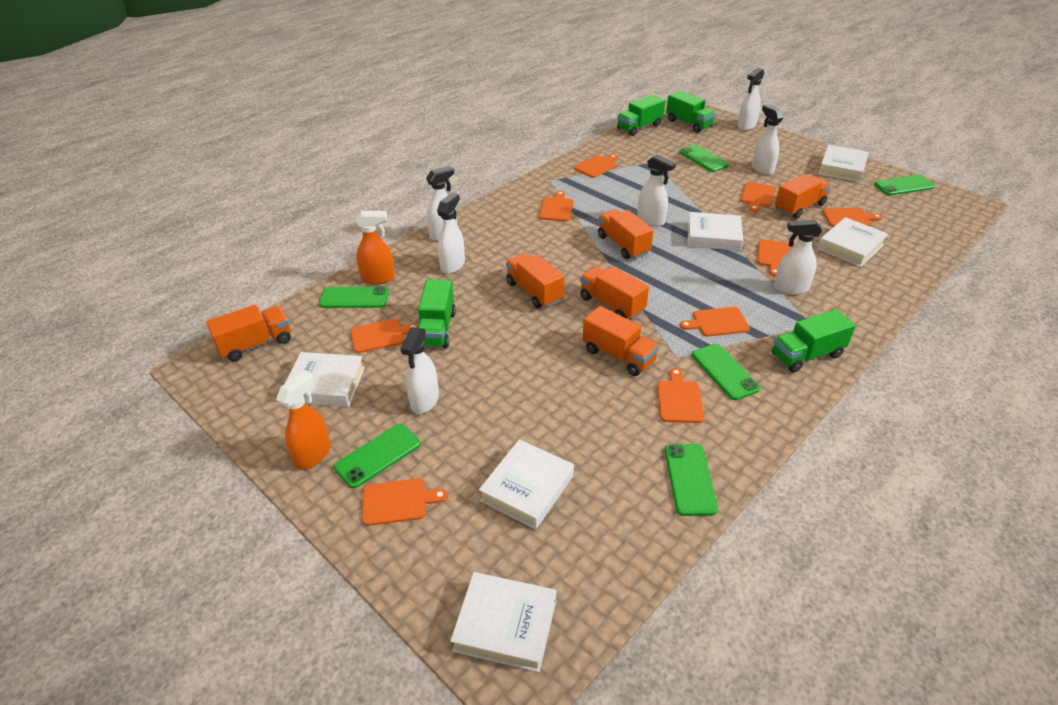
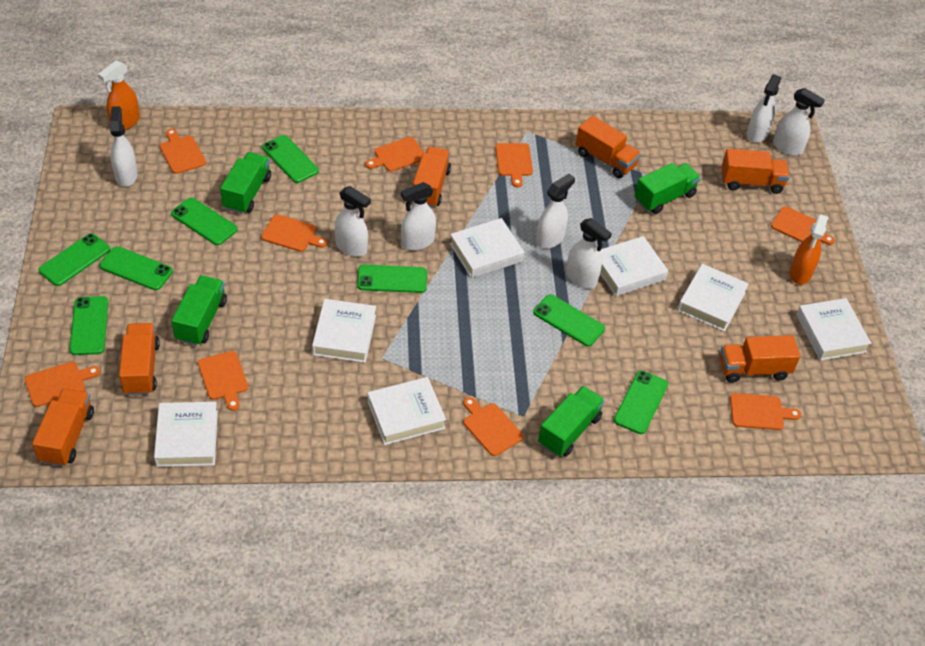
green phone: 6 -> 8
white book: 6 -> 7

